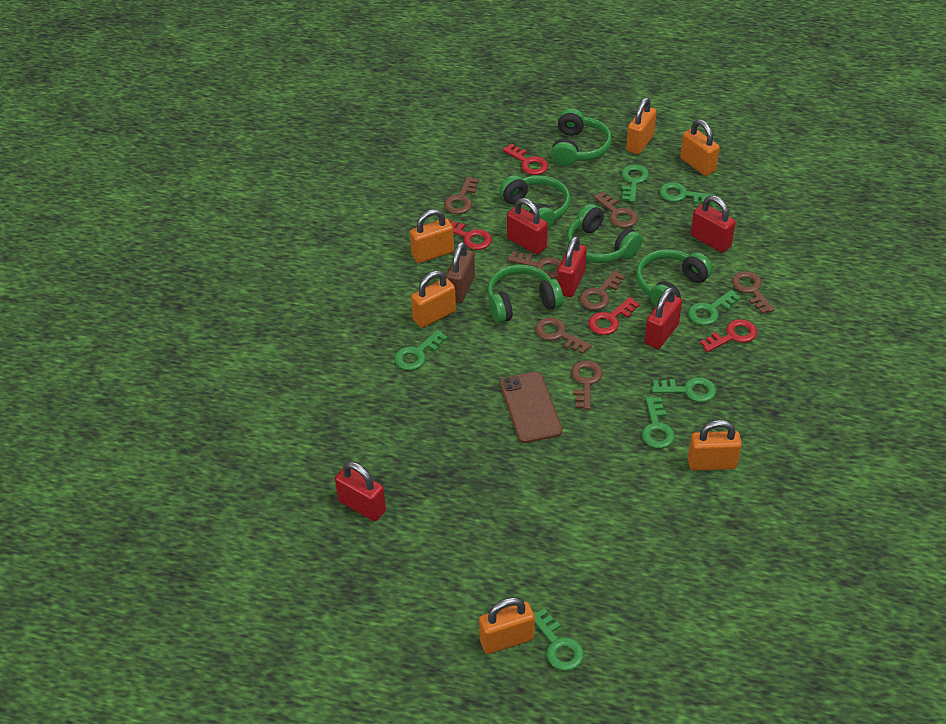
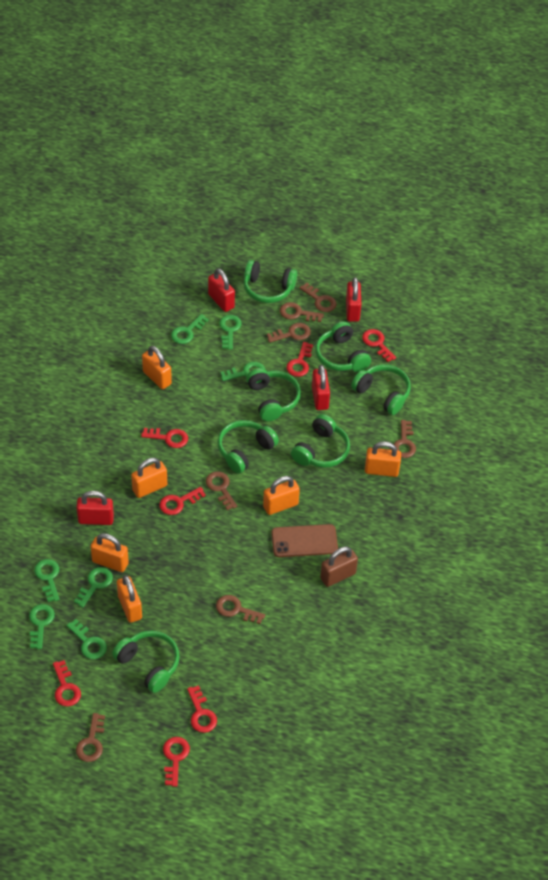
green headphones: 5 -> 7
red key: 4 -> 7
red padlock: 5 -> 4

